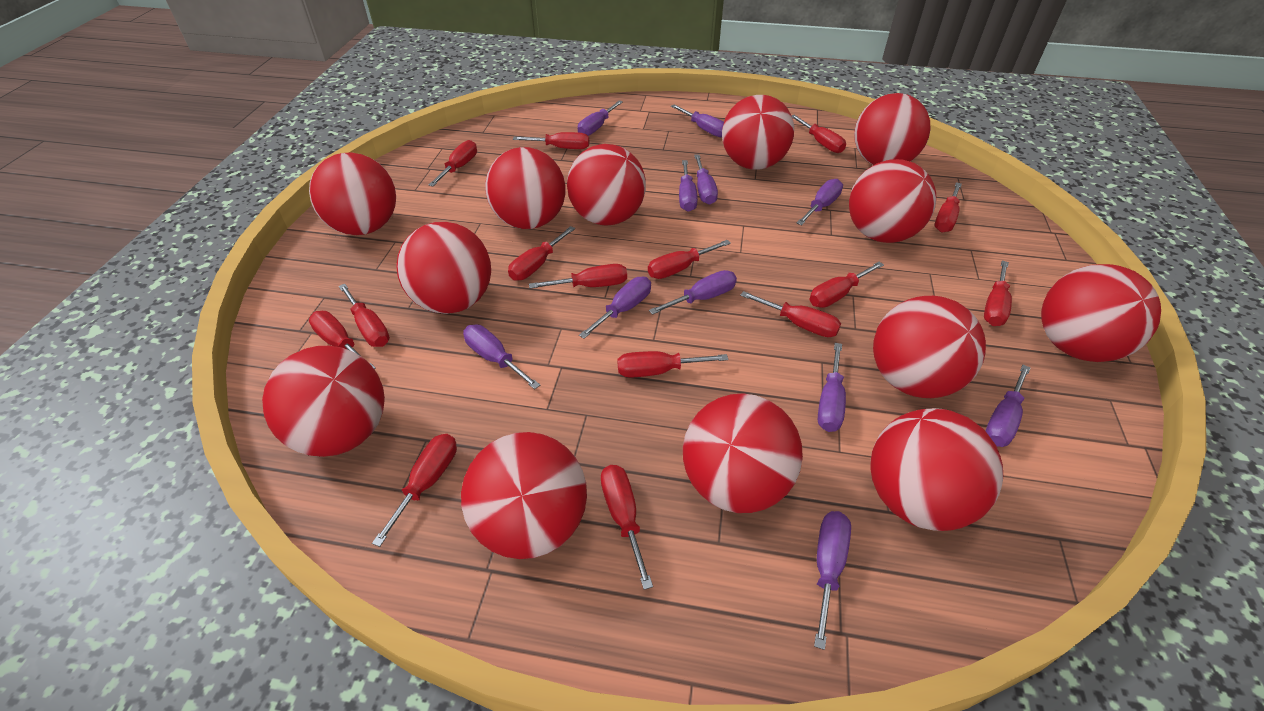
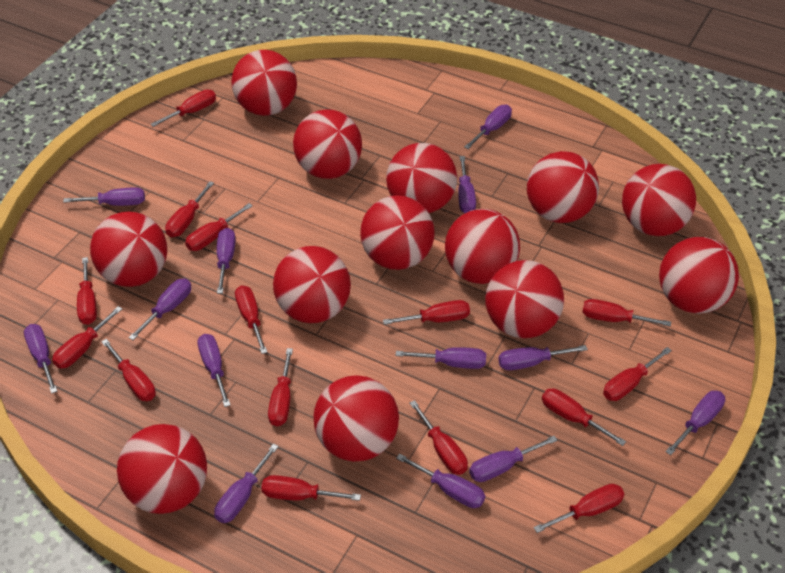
purple screwdriver: 11 -> 13

